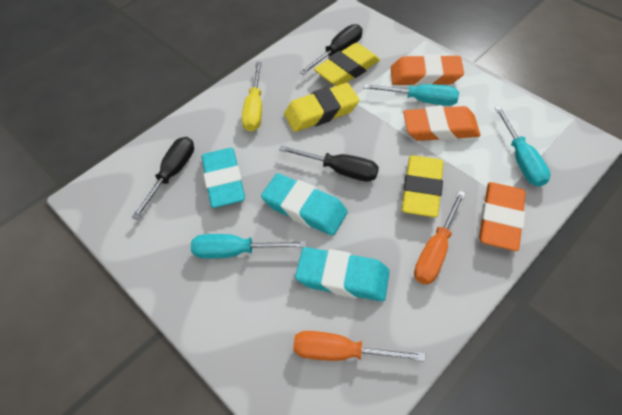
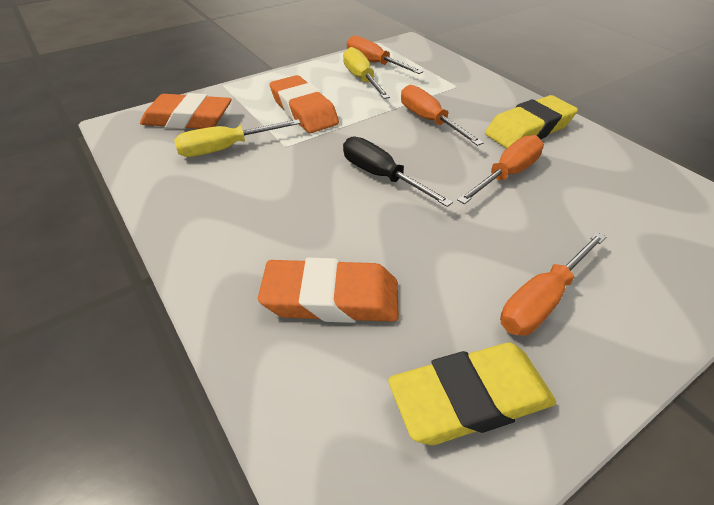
black screwdriver: 3 -> 1
orange screwdriver: 2 -> 4
turquoise eraser: 3 -> 0
turquoise screwdriver: 3 -> 0
yellow eraser: 3 -> 2
yellow screwdriver: 1 -> 2

